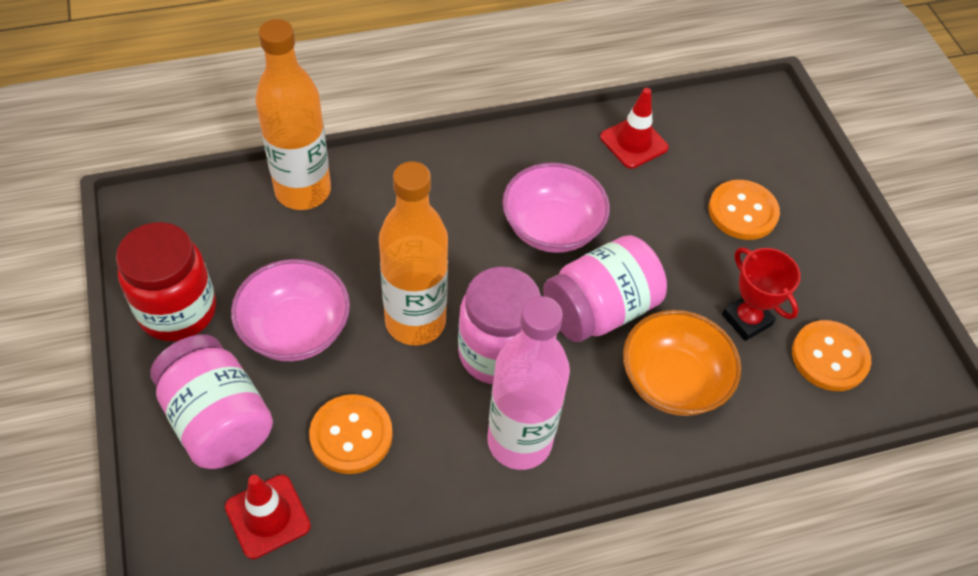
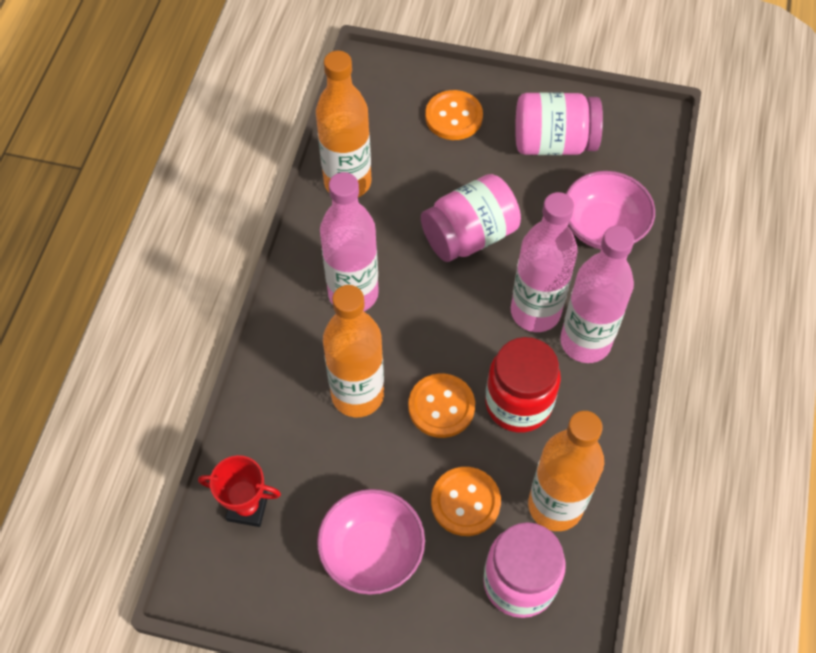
orange bottle: 2 -> 3
orange bowl: 1 -> 0
pink bottle: 1 -> 3
red traffic cone: 2 -> 0

